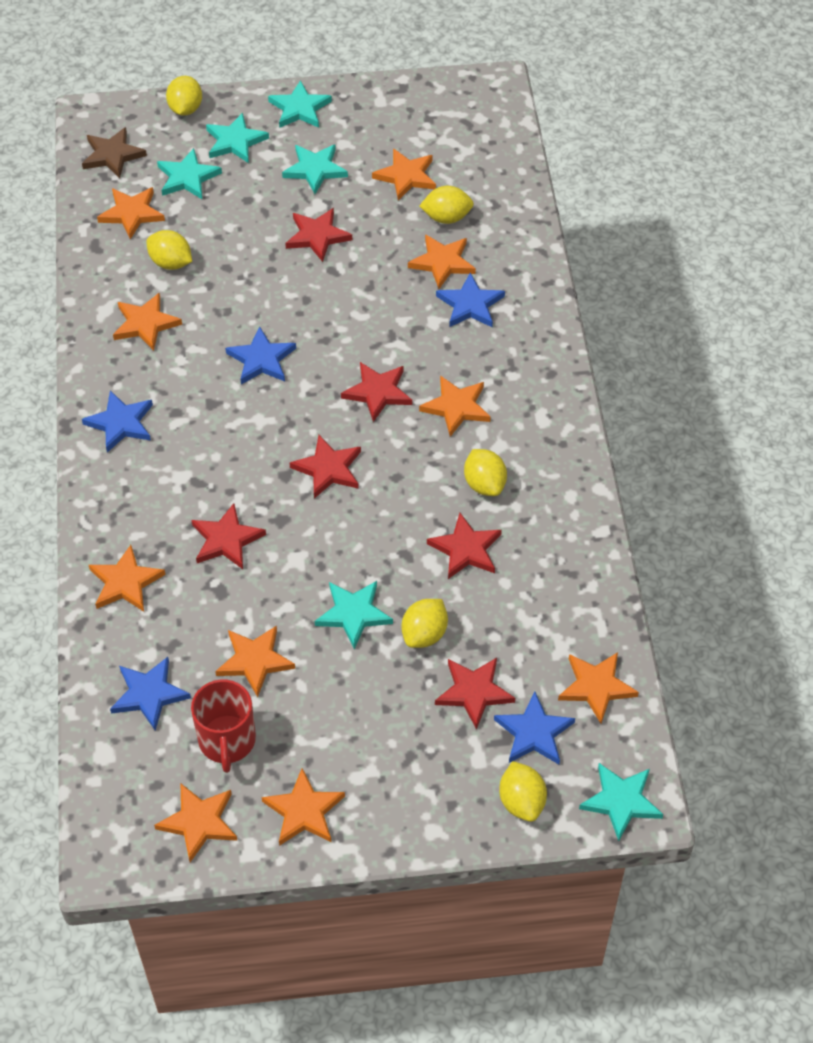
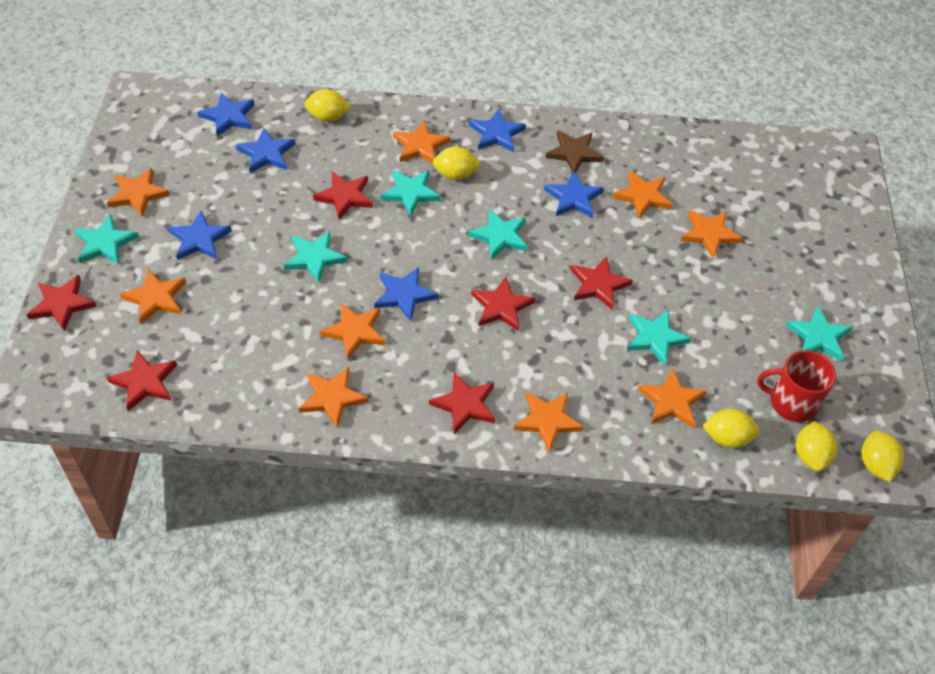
blue star: 5 -> 6
orange star: 10 -> 9
yellow lemon: 6 -> 5

